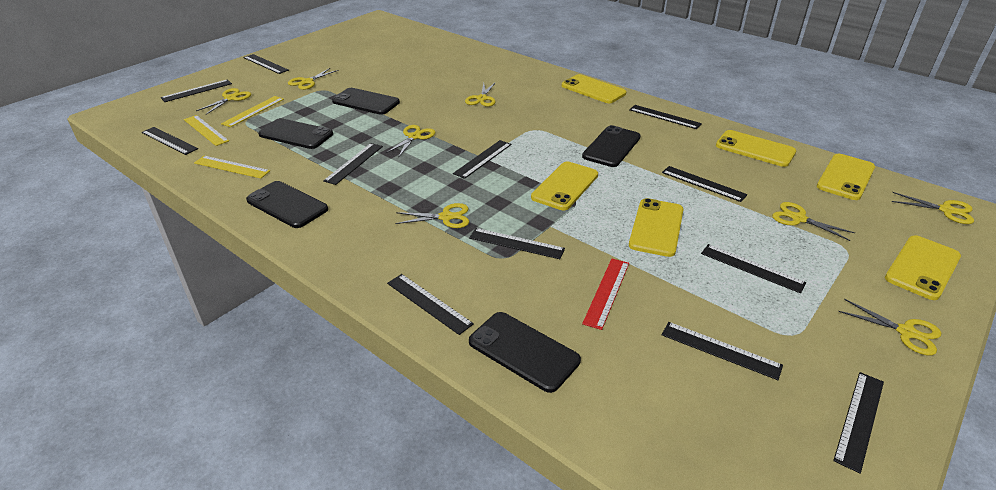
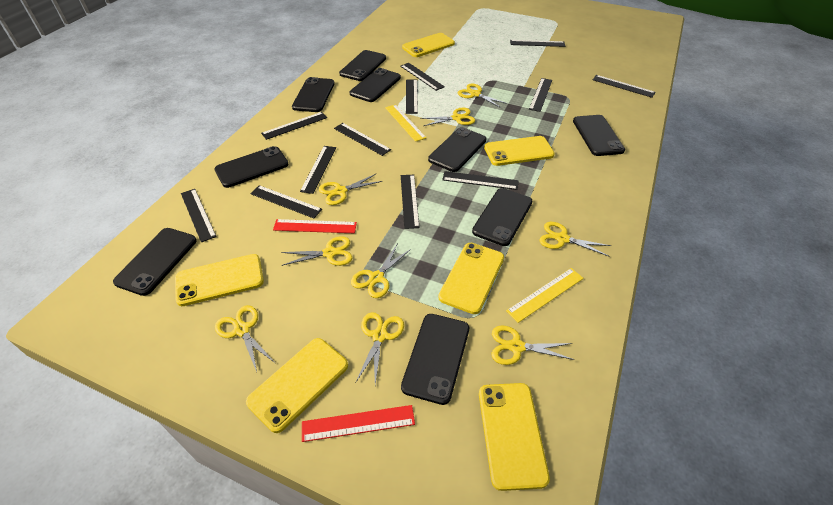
black phone: 5 -> 9
red ruler: 1 -> 2
yellow ruler: 3 -> 2
yellow scissors: 8 -> 9

